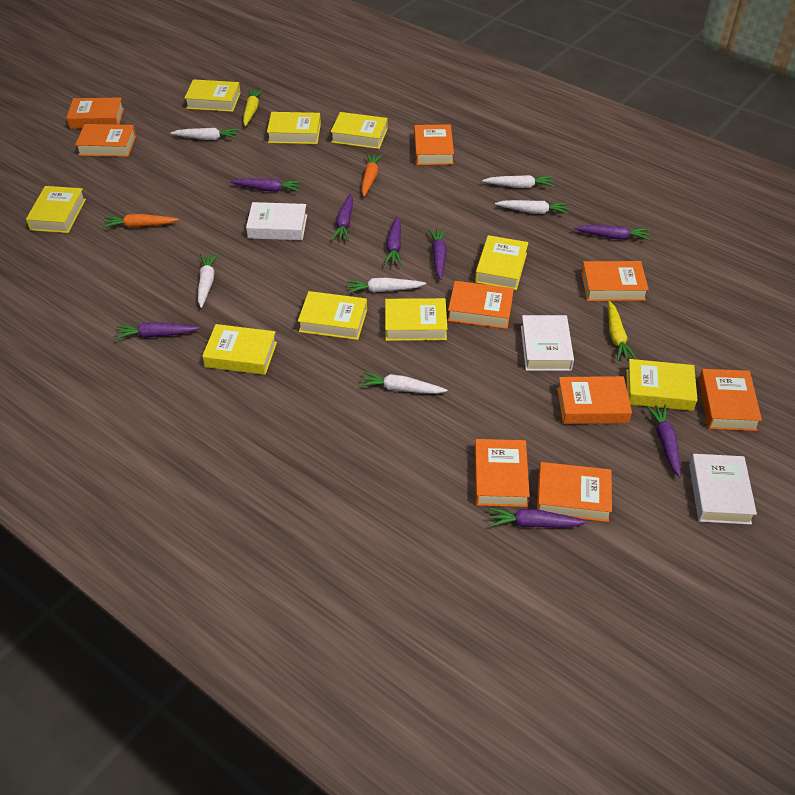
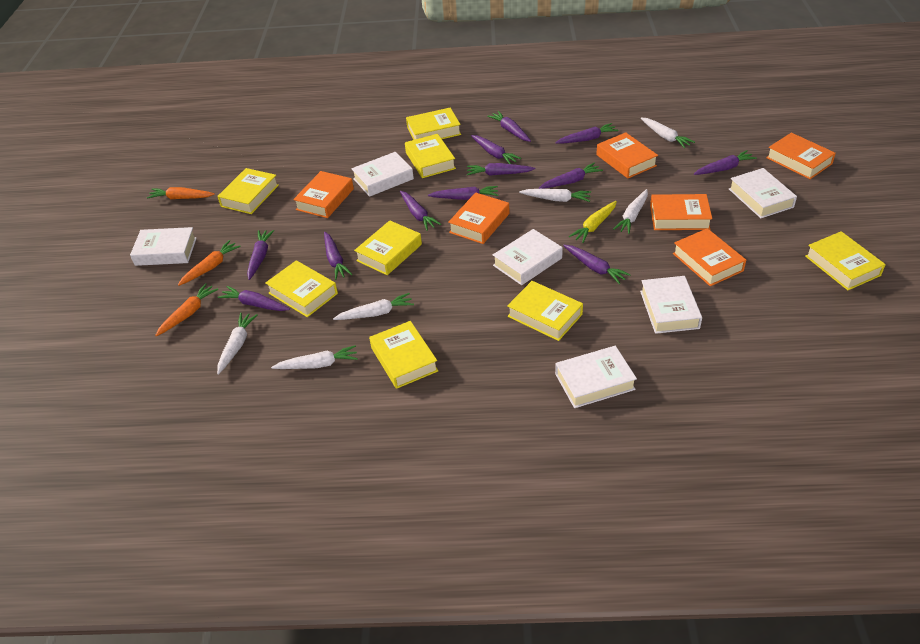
orange book: 9 -> 6
orange carrot: 2 -> 3
purple carrot: 8 -> 12
white book: 3 -> 6
yellow book: 9 -> 8
yellow carrot: 2 -> 1

